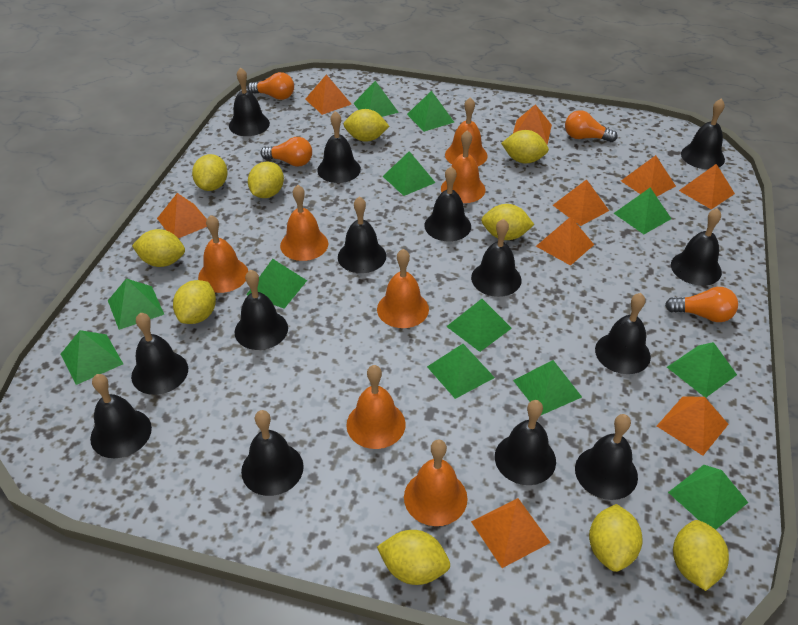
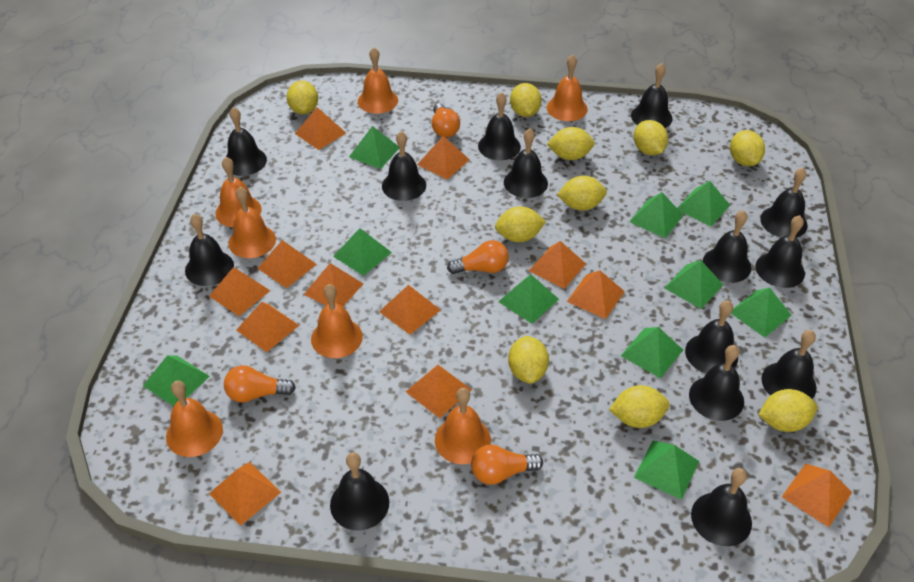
green pyramid: 12 -> 10
orange pyramid: 9 -> 12

